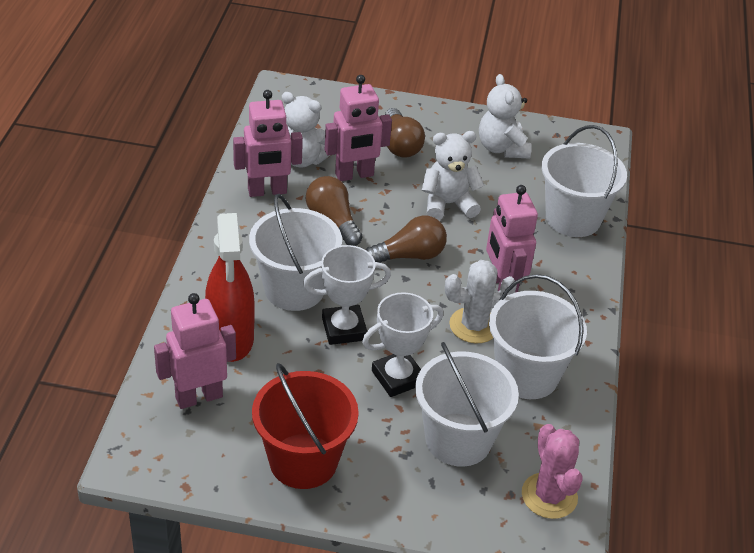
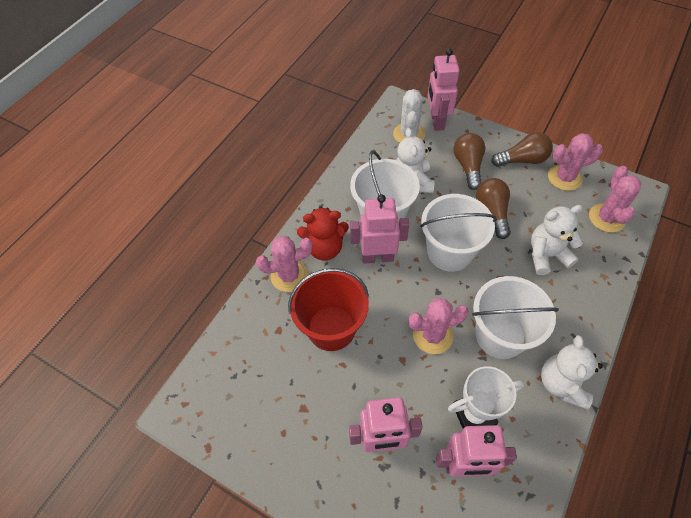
pink cactus: 1 -> 4
red spray bottle: 1 -> 0
red teddy bear: 0 -> 1
white bucket: 4 -> 3
white trophy: 2 -> 1

